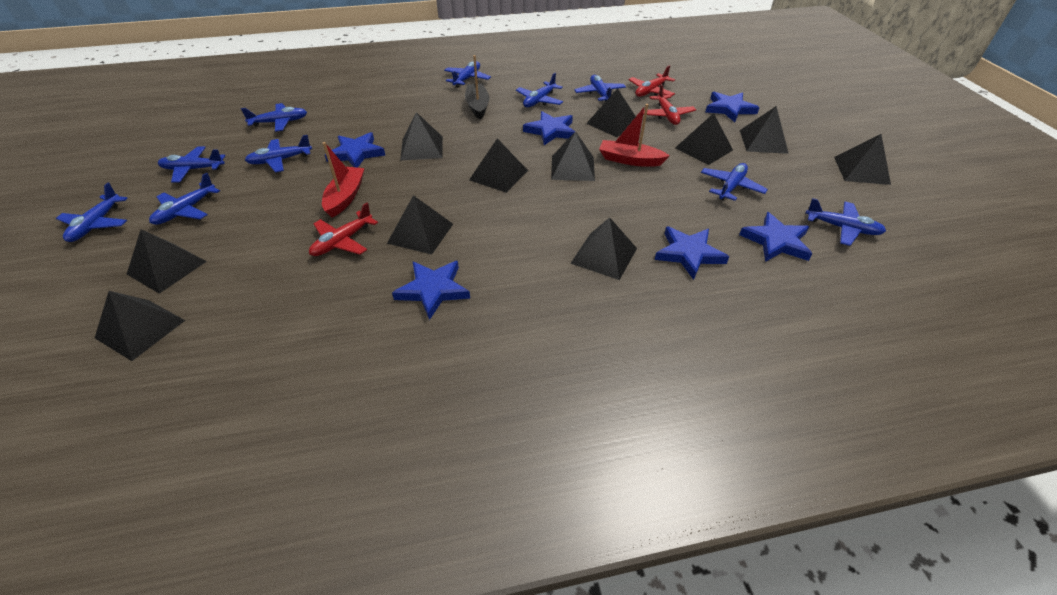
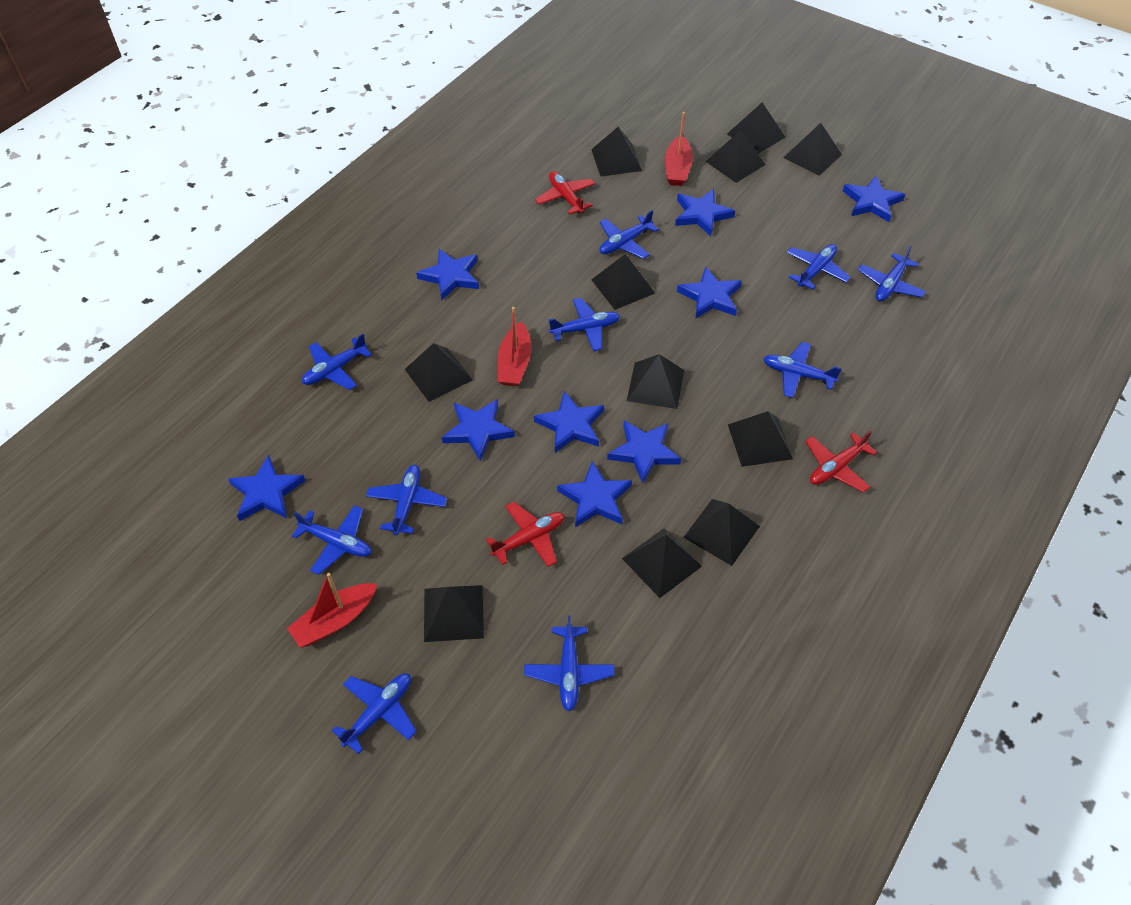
black boat: 1 -> 0
blue star: 6 -> 9
red boat: 2 -> 3

